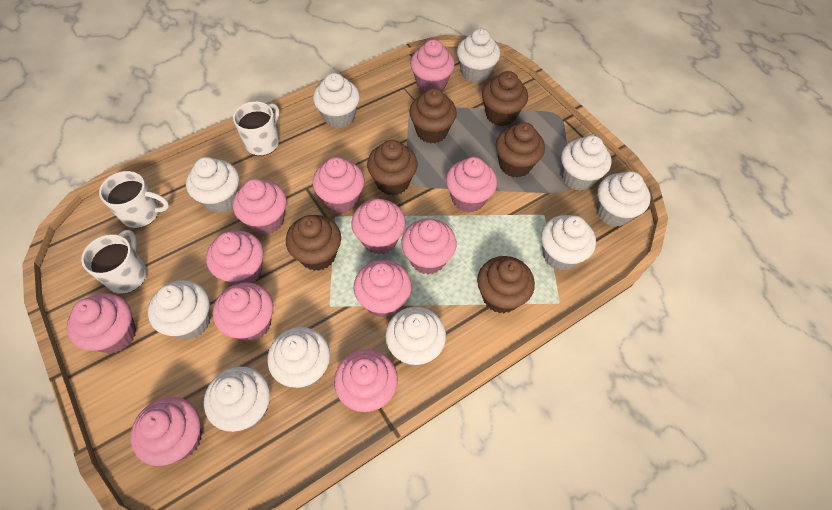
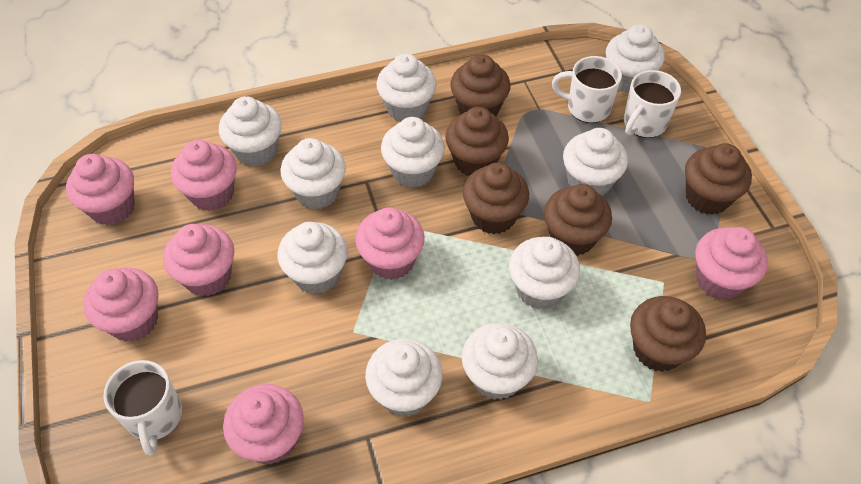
pink cupcake: 12 -> 7

